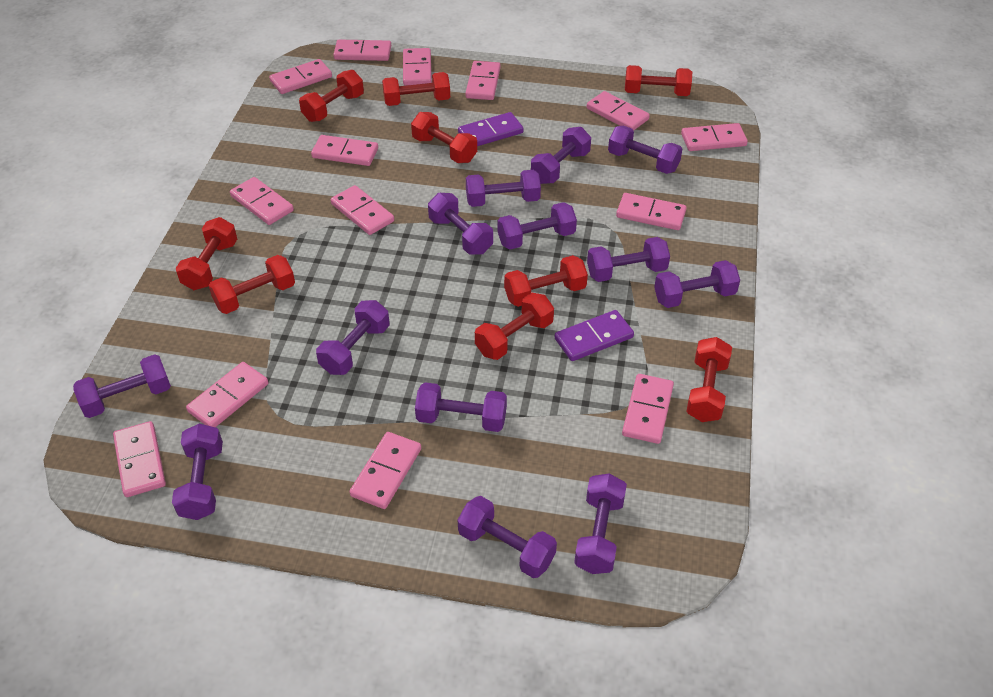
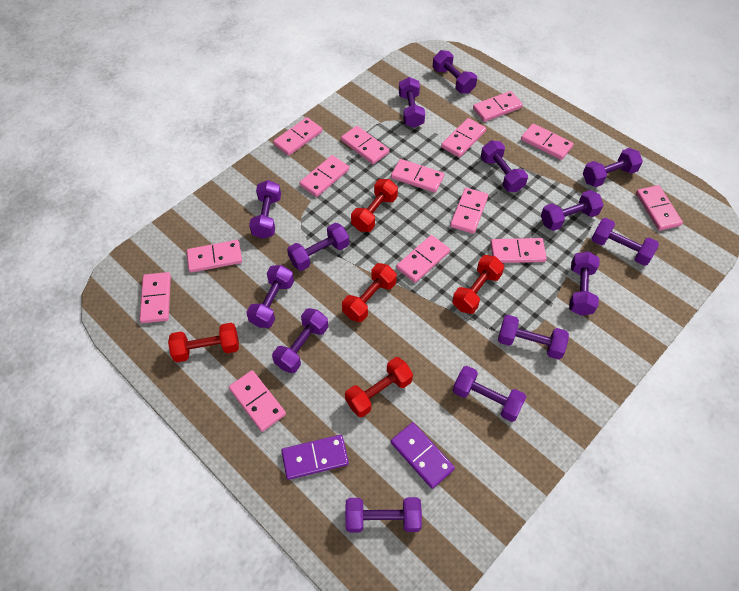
purple dumbbell: 13 -> 14
red dumbbell: 9 -> 5

